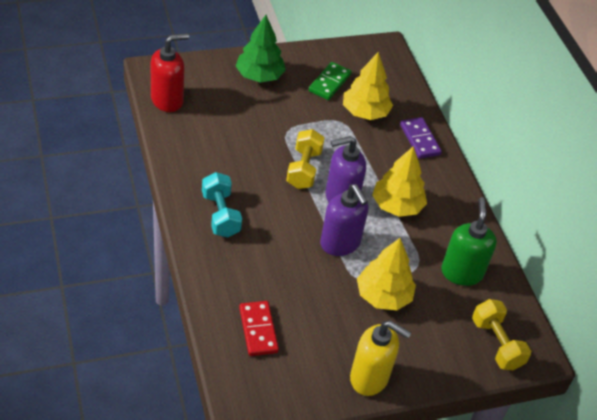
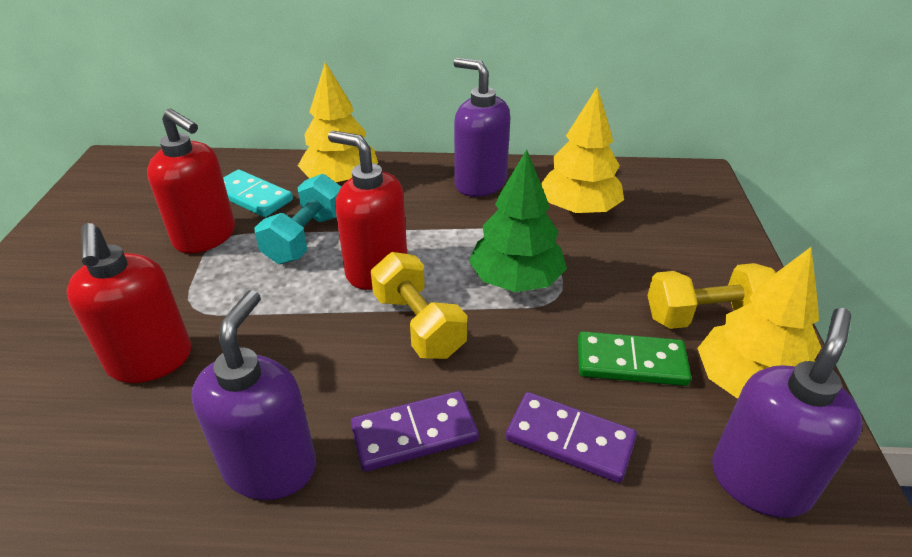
green soap dispenser: 1 -> 0
purple domino: 1 -> 2
purple soap dispenser: 2 -> 3
red domino: 1 -> 0
red soap dispenser: 1 -> 3
turquoise domino: 0 -> 1
yellow soap dispenser: 1 -> 0

